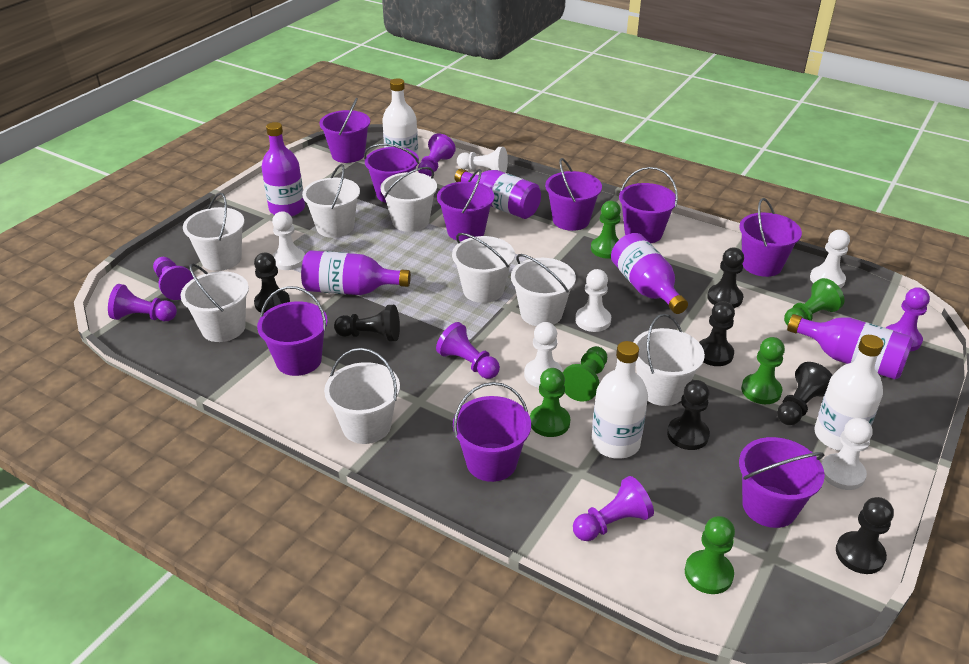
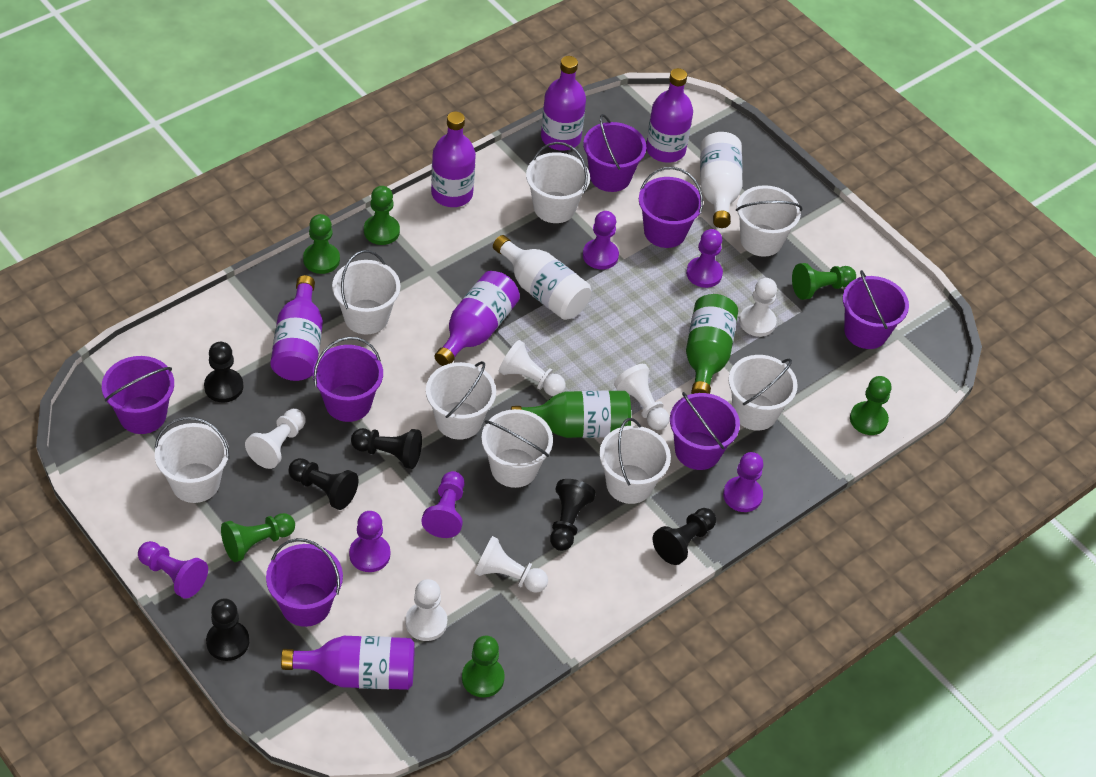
black pawn: 7 -> 6
green bottle: 0 -> 2
purple bottle: 5 -> 6
purple bucket: 9 -> 7
white bottle: 3 -> 2

